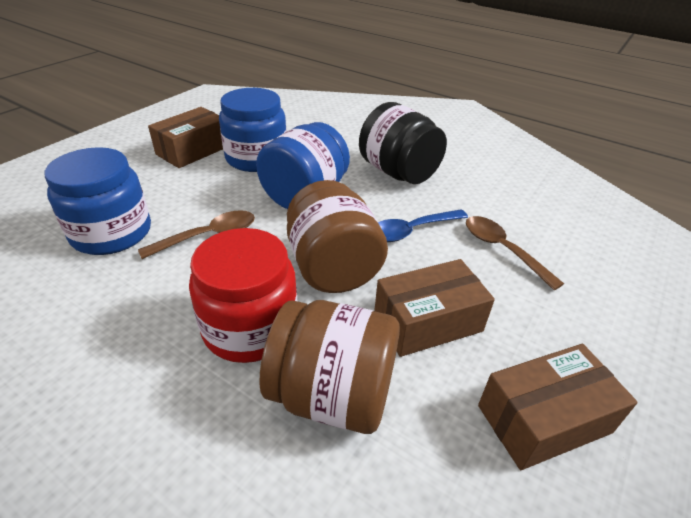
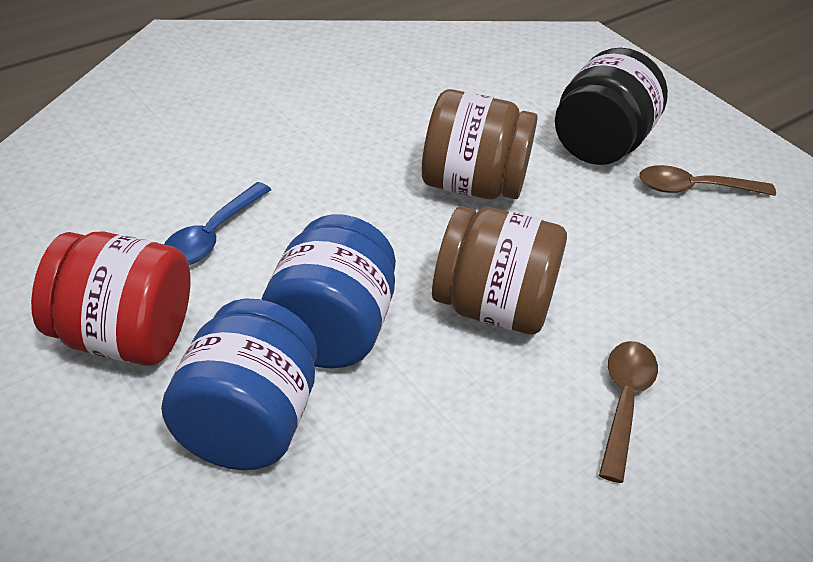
blue jar: 3 -> 2
brown box: 3 -> 0

